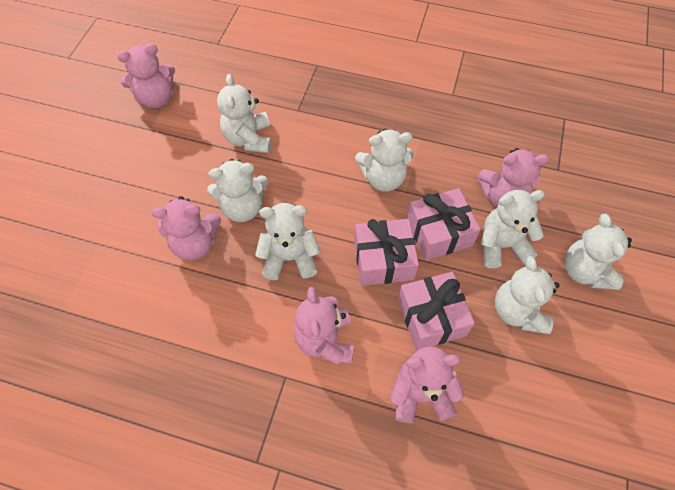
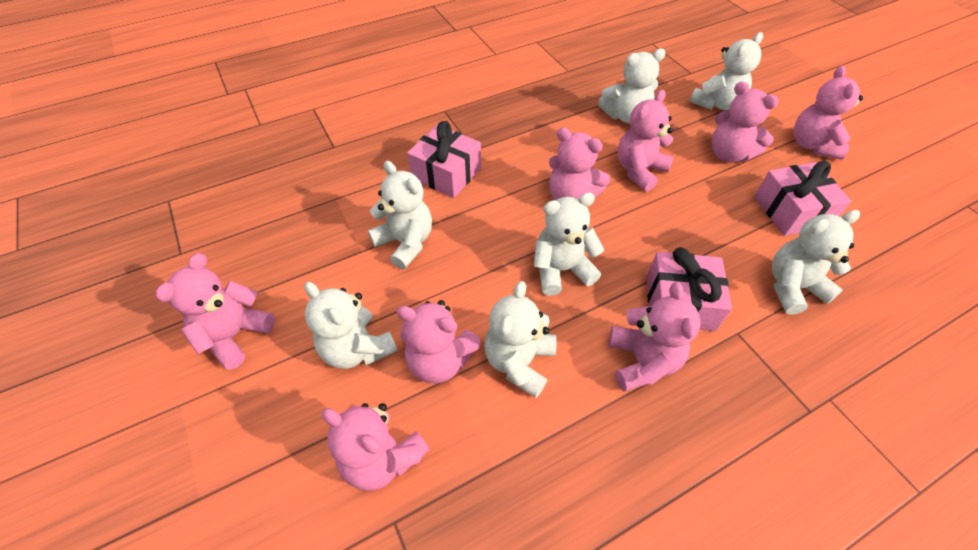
pink teddy bear: 5 -> 8

